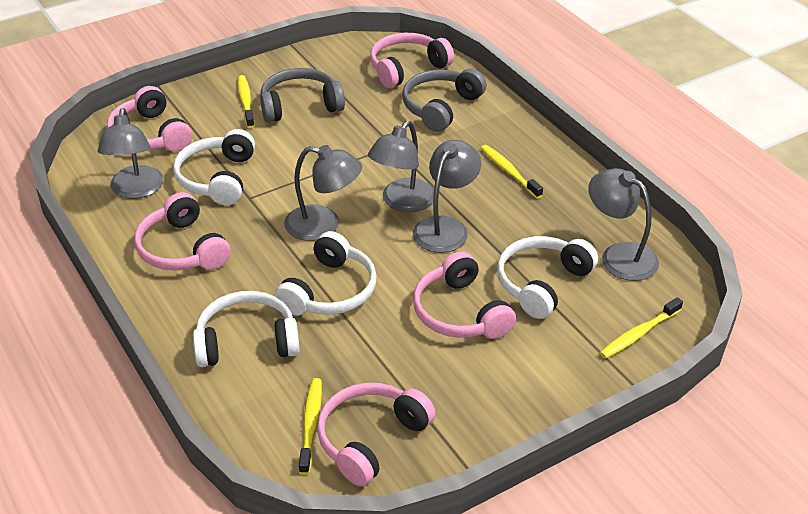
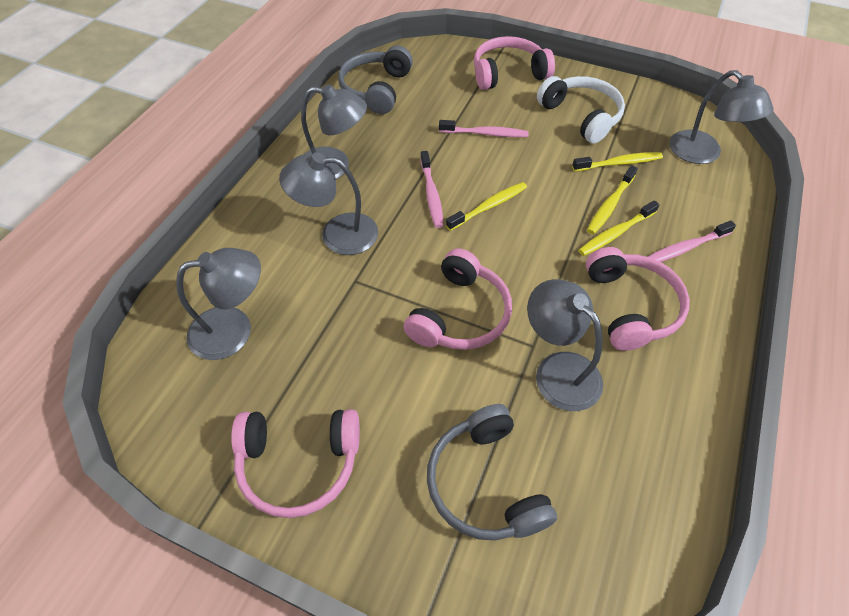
pink headphones: 5 -> 4
pink toothbrush: 0 -> 3
white headphones: 4 -> 1

